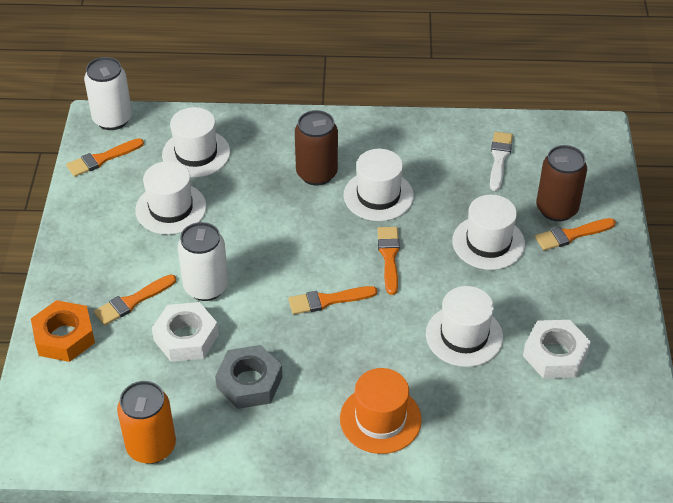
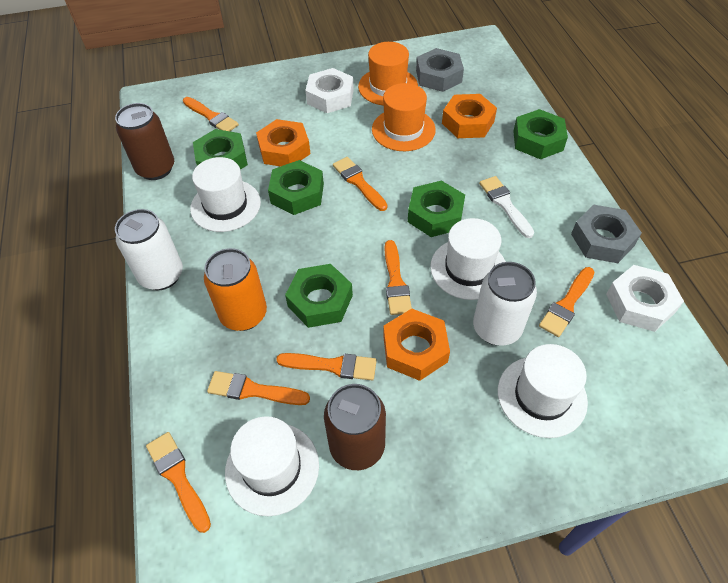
green nut: 0 -> 5
grey nut: 1 -> 2
orange brush: 5 -> 7
orange hat: 1 -> 2
orange nut: 1 -> 3
white hat: 5 -> 4

